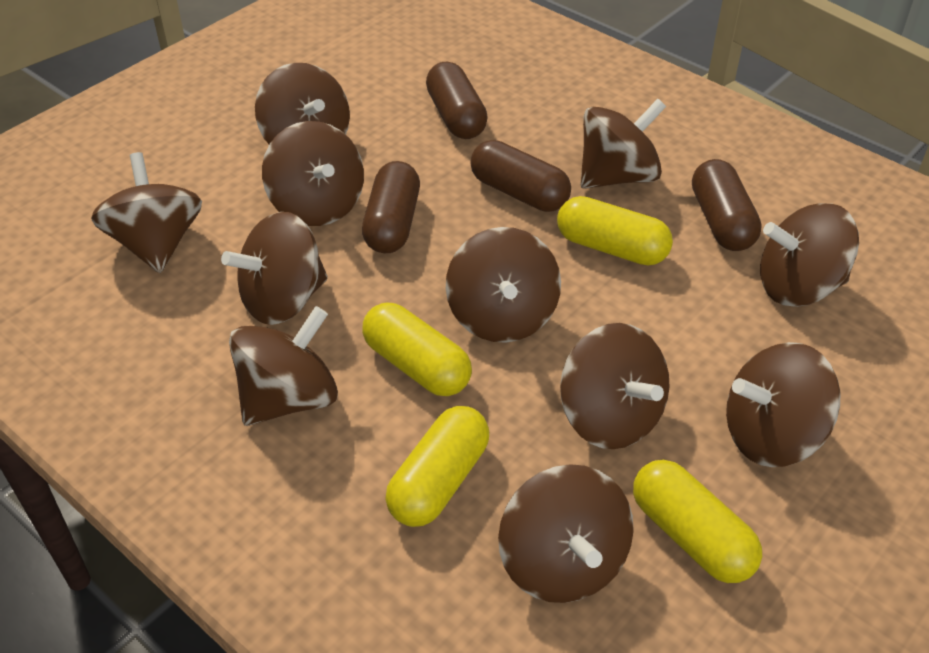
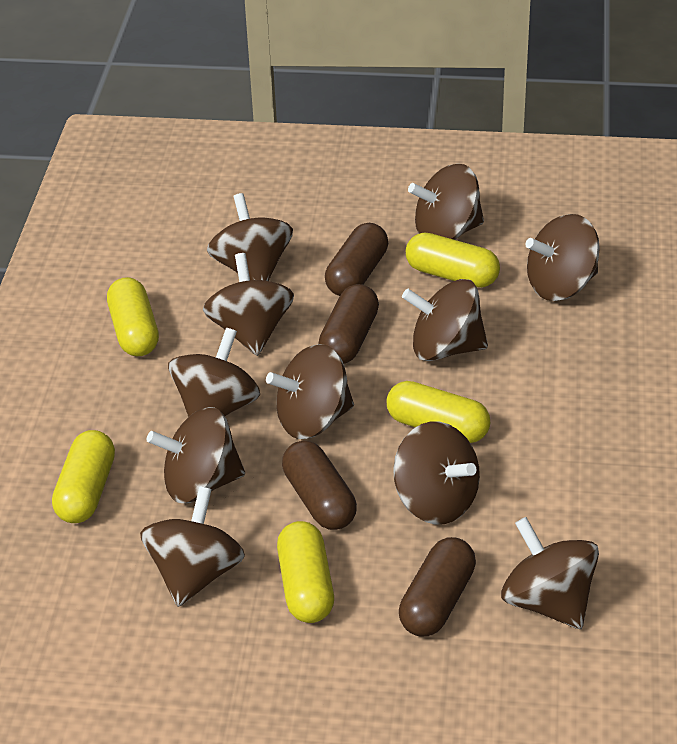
yellow capsule: 4 -> 5

